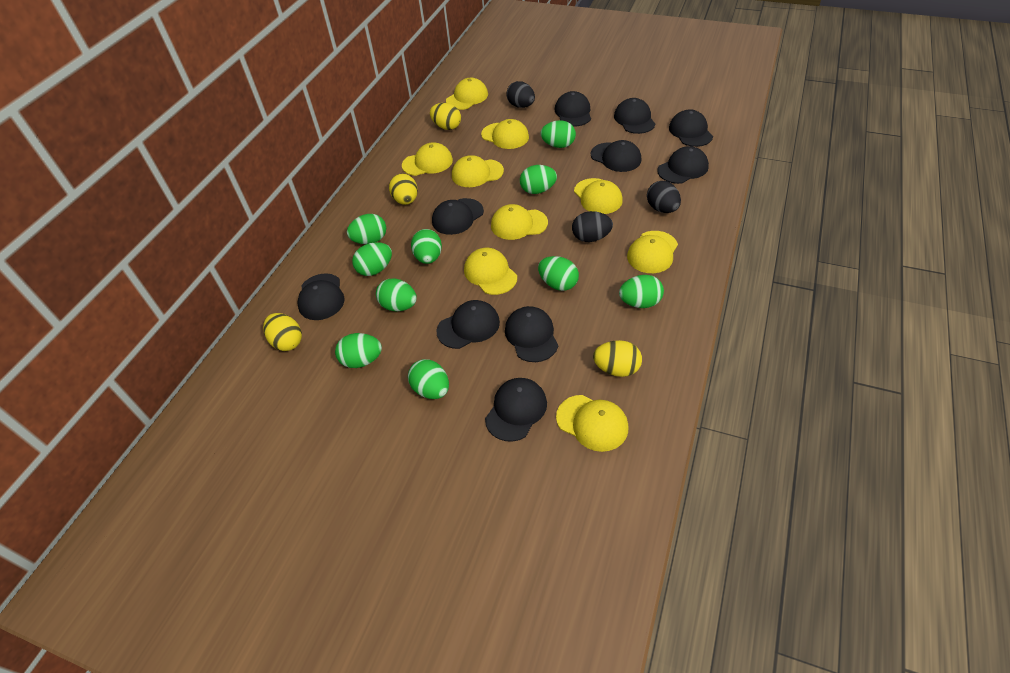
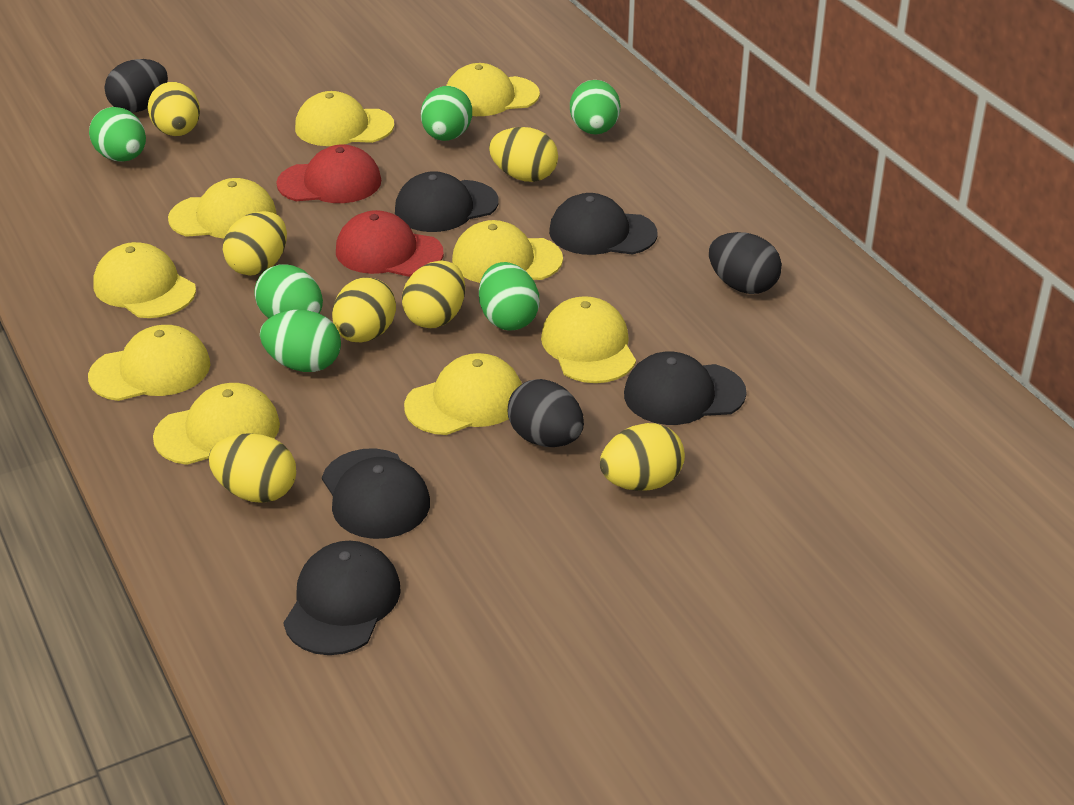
black cap: 10 -> 5
green egg: 10 -> 6
red cap: 0 -> 2
yellow egg: 4 -> 7

